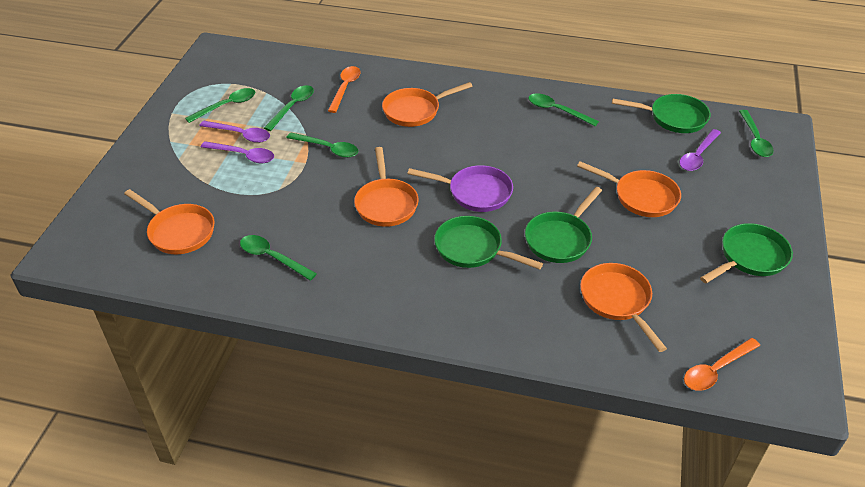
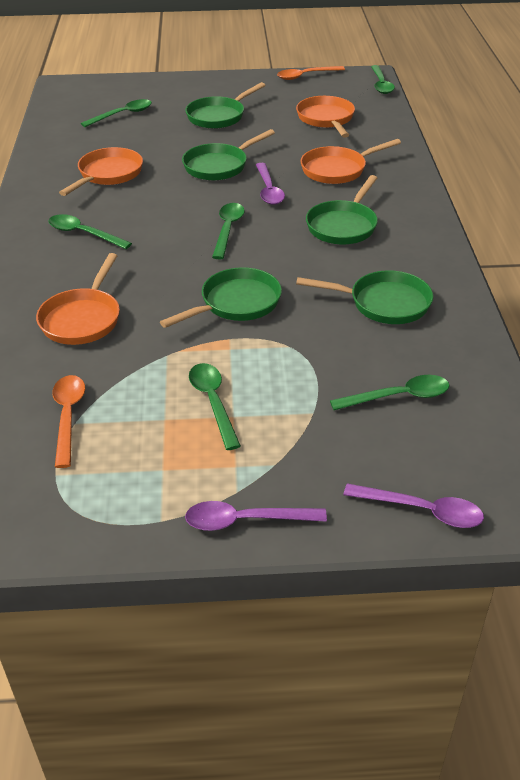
green pan: 4 -> 5
orange pan: 5 -> 4
purple pan: 1 -> 0

